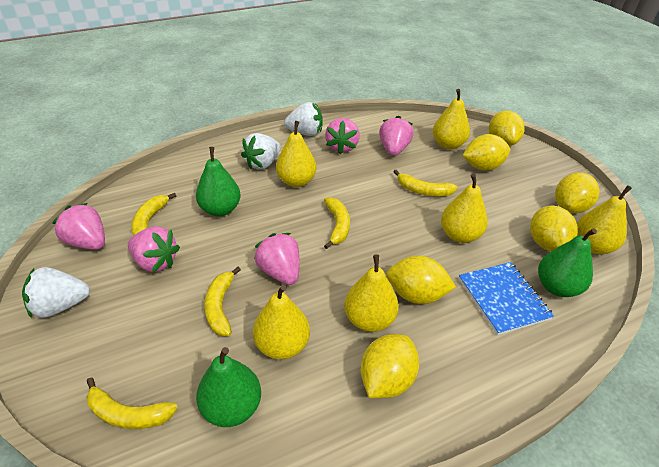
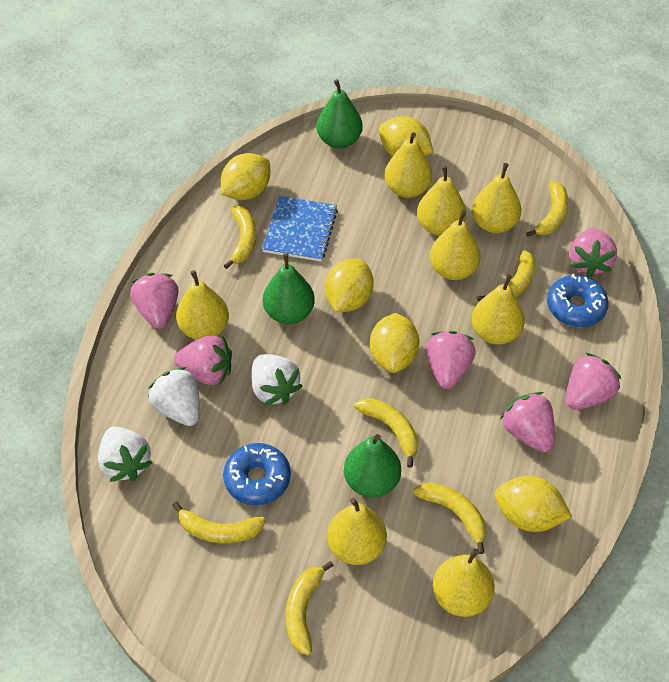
blue donut: 0 -> 2
pink strawberry: 5 -> 6
yellow banana: 5 -> 7
yellow lemon: 6 -> 5
yellow pear: 6 -> 8

